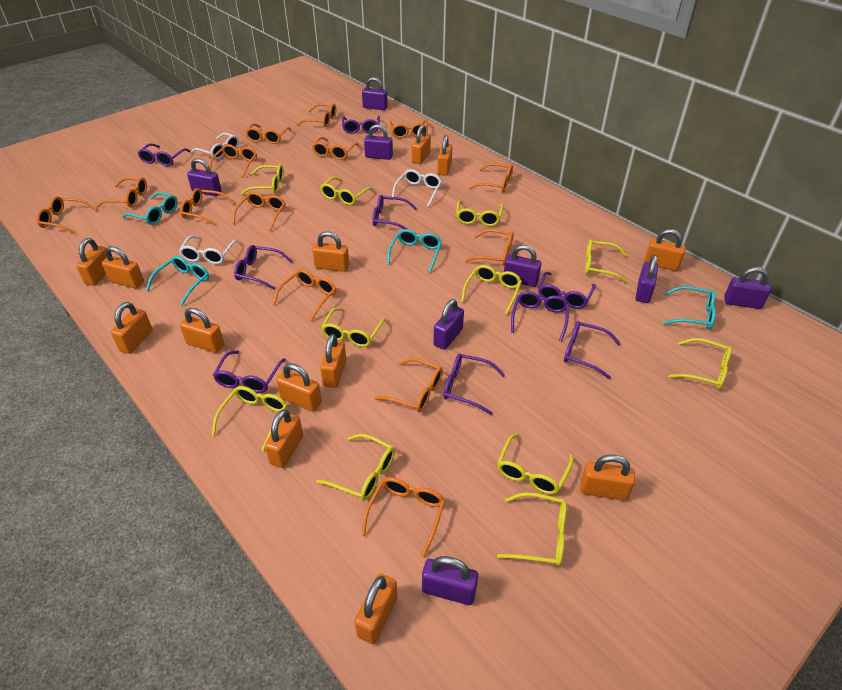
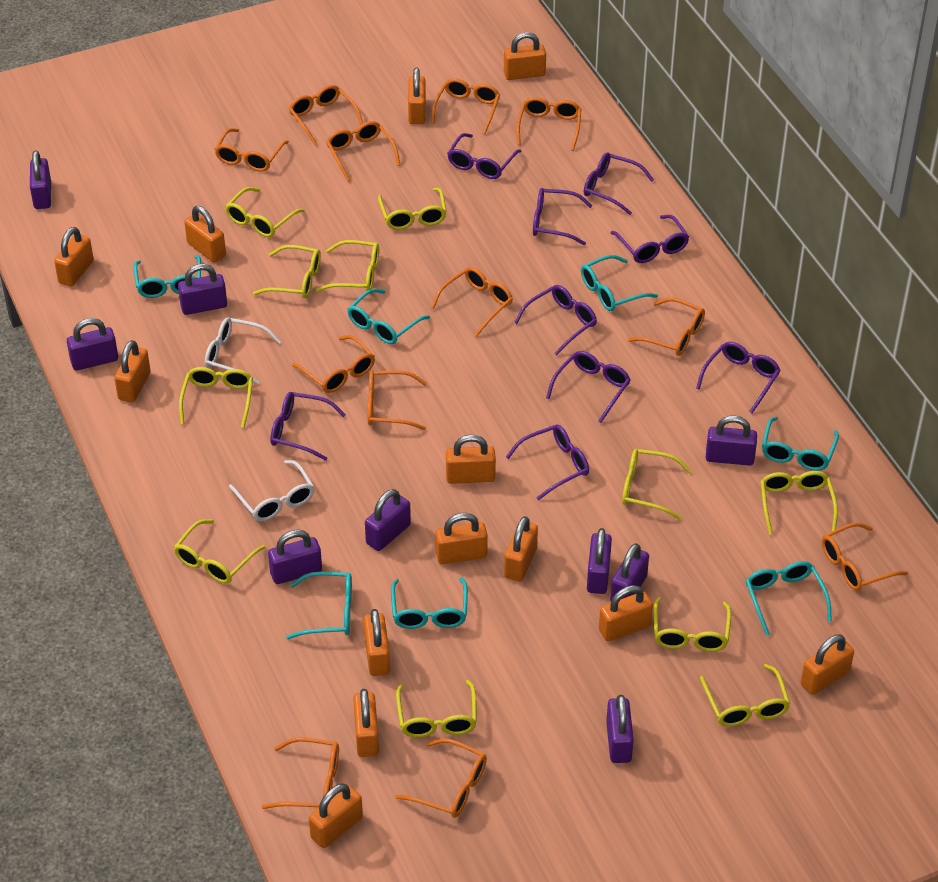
orange glasses: 14 -> 12
purple padlock: 8 -> 9
turquoise glasses: 4 -> 7
white glasses: 3 -> 2

